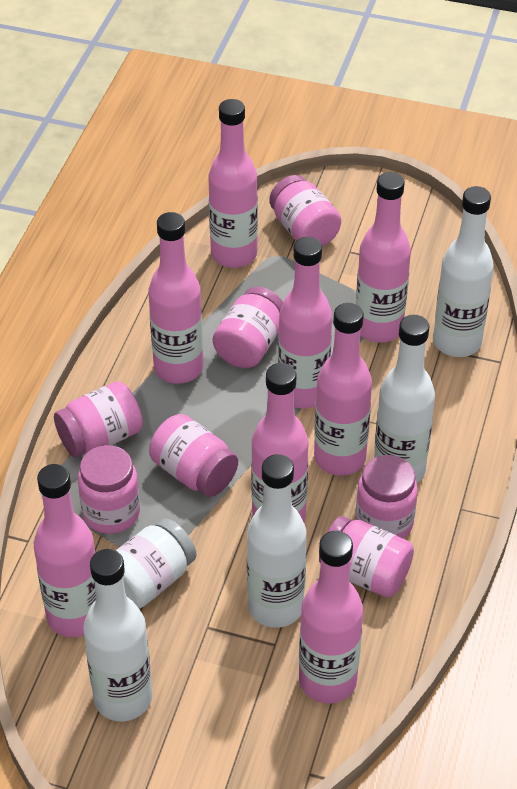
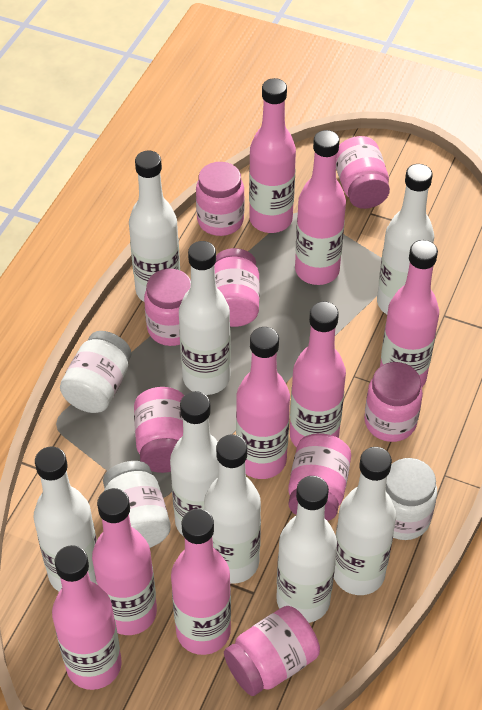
pink jar: 7 -> 8
white bottle: 4 -> 8
white jar: 1 -> 3

